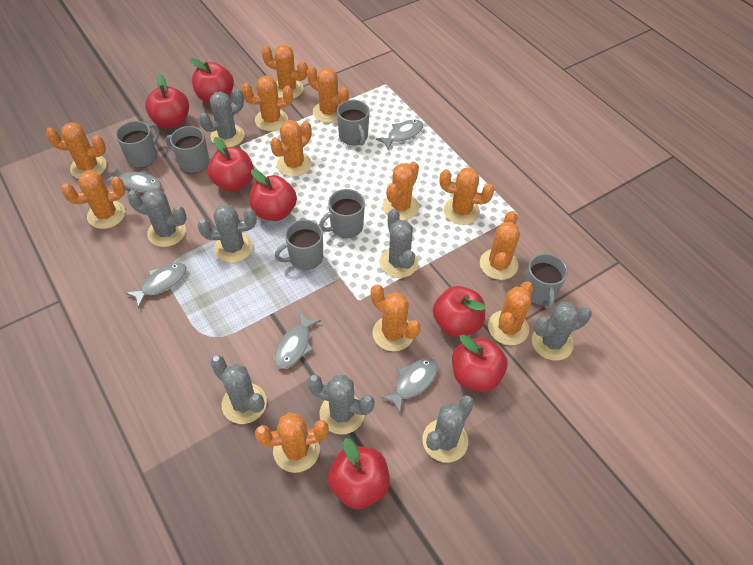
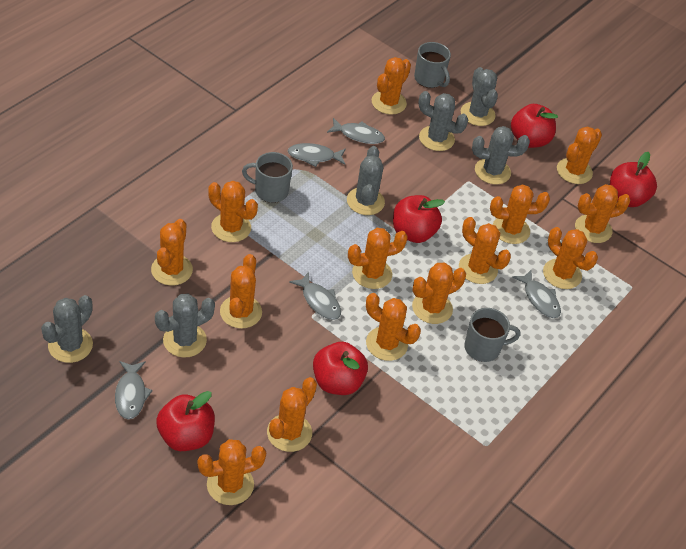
grey cactus: 8 -> 6
grey mug: 6 -> 3
orange cactus: 12 -> 14
red apple: 7 -> 5

